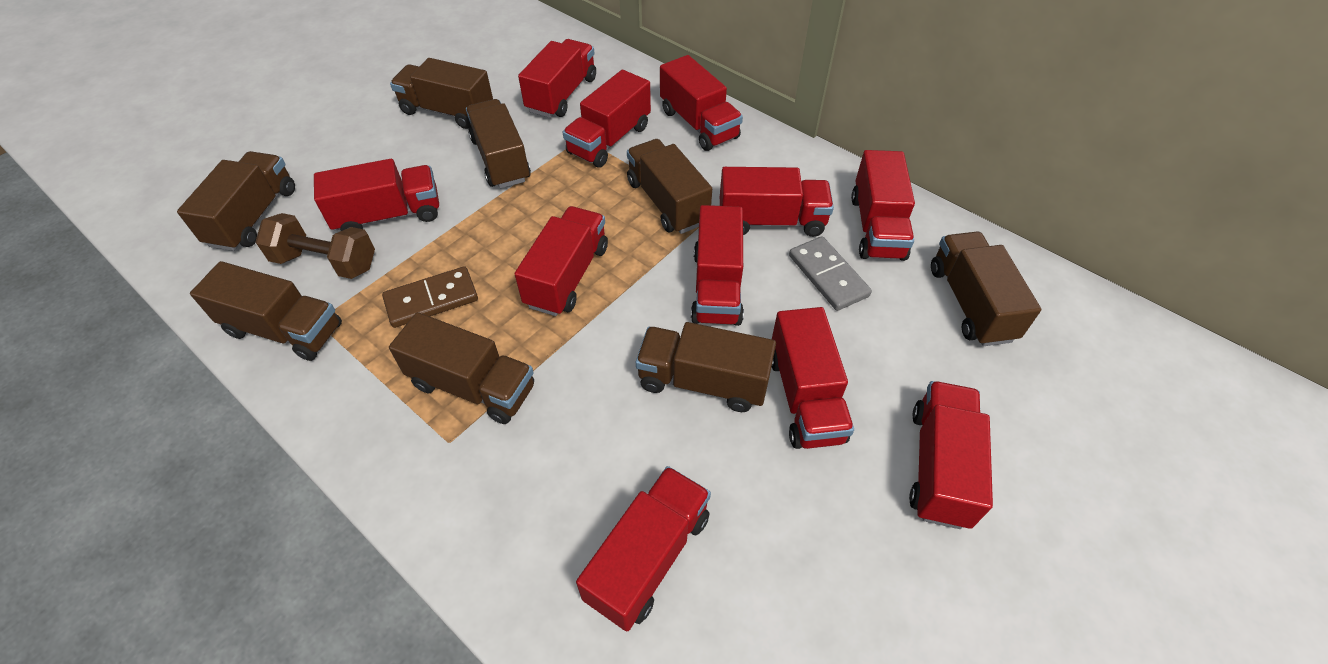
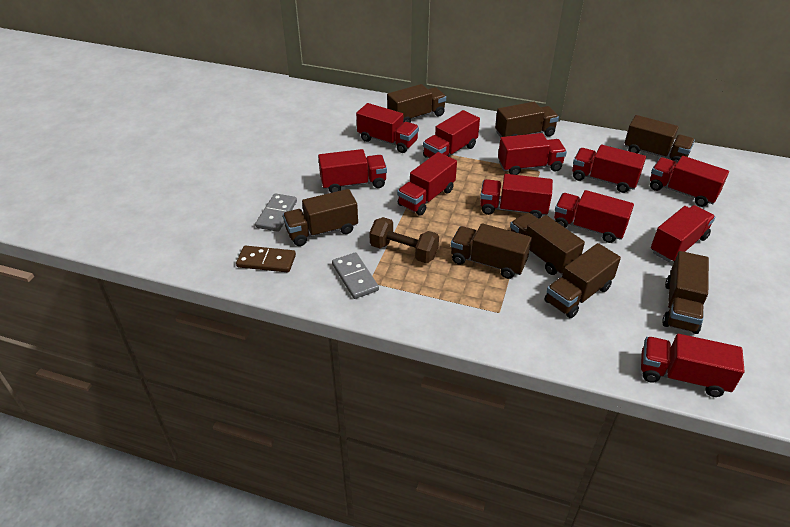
grey domino: 1 -> 2

